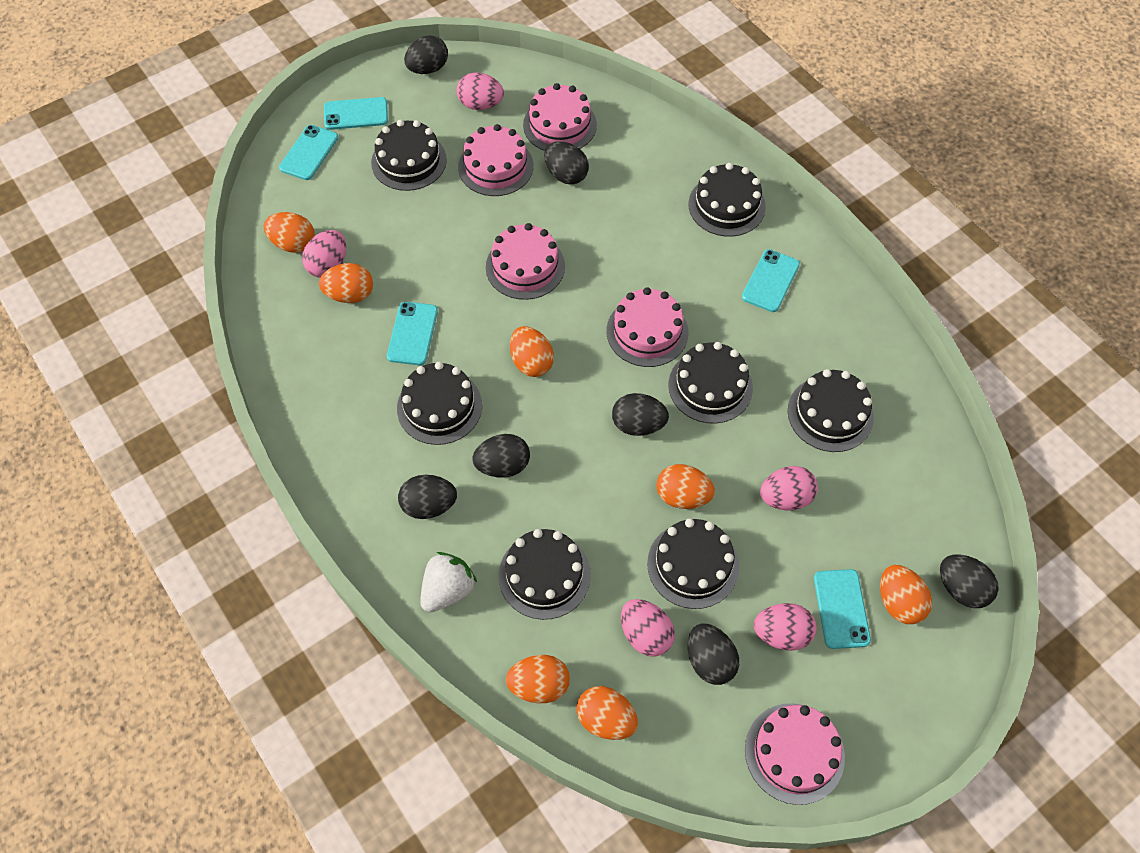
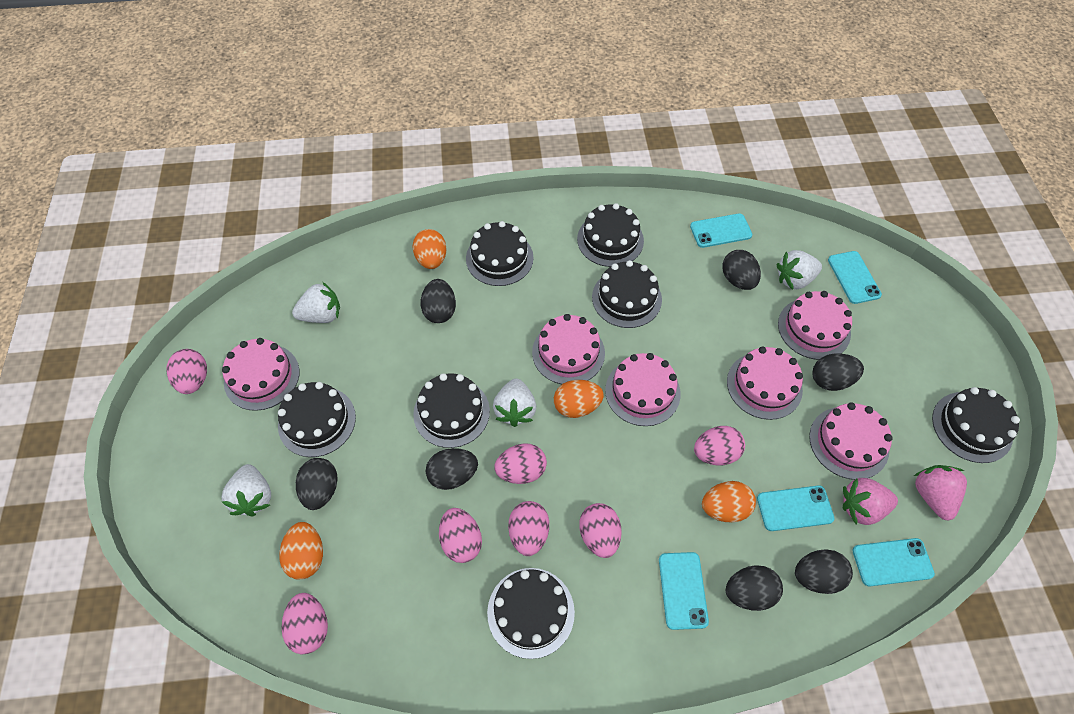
orange egg: 7 -> 4
pink cake: 5 -> 6
pink egg: 5 -> 7
pink strawberry: 0 -> 2
white strawberry: 1 -> 4

